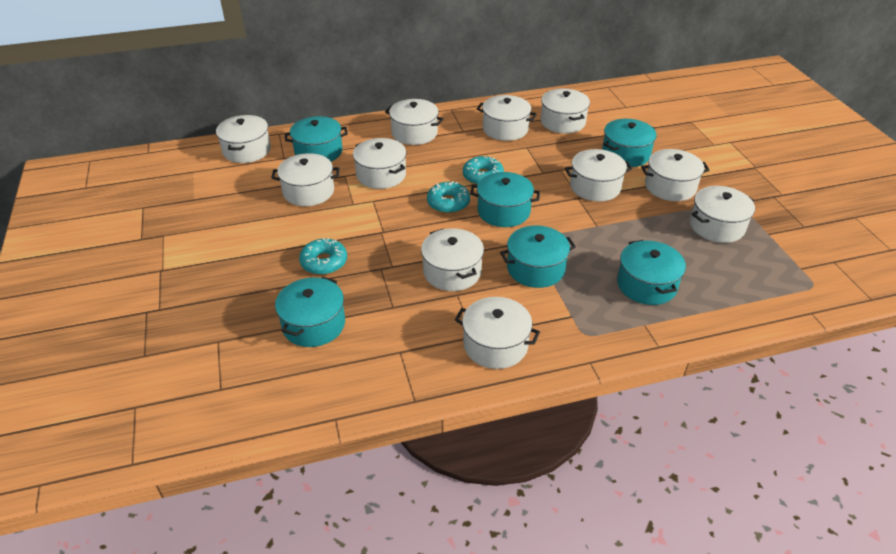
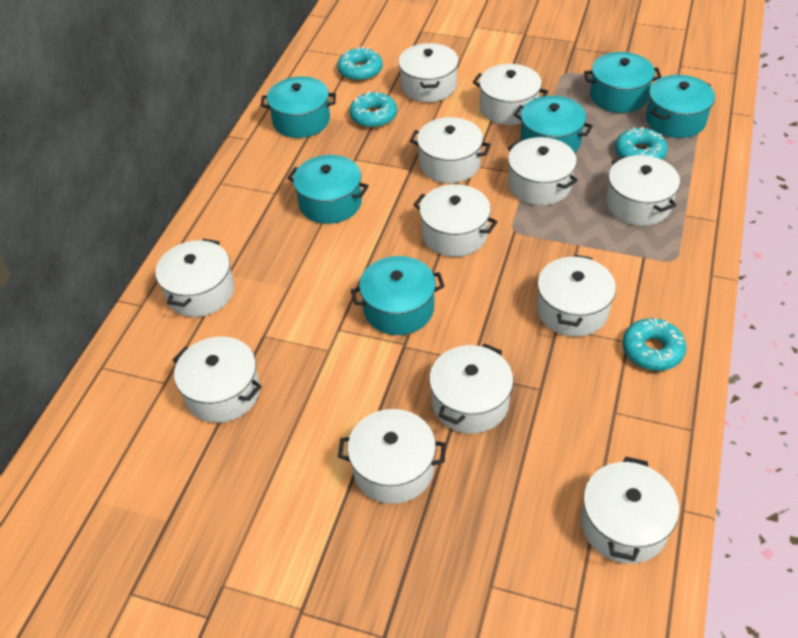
turquoise donut: 3 -> 4
white pot: 11 -> 12

